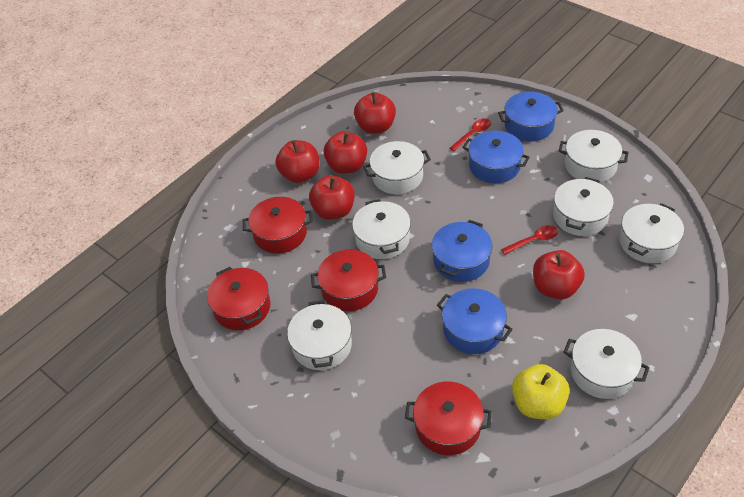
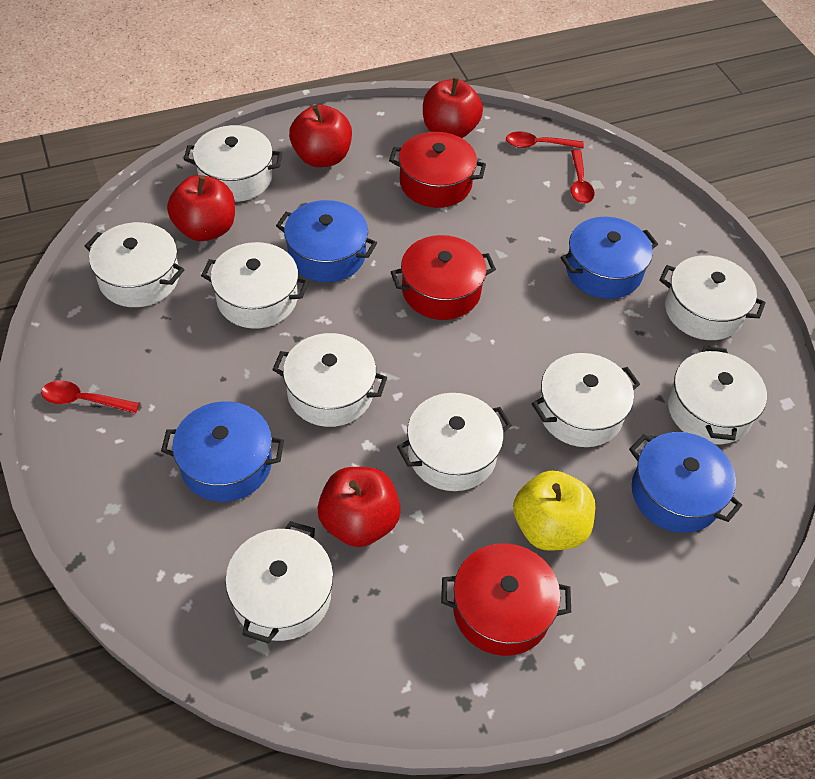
red apple: 5 -> 4
red pot: 4 -> 3
red spoon: 2 -> 3
white pot: 7 -> 9

